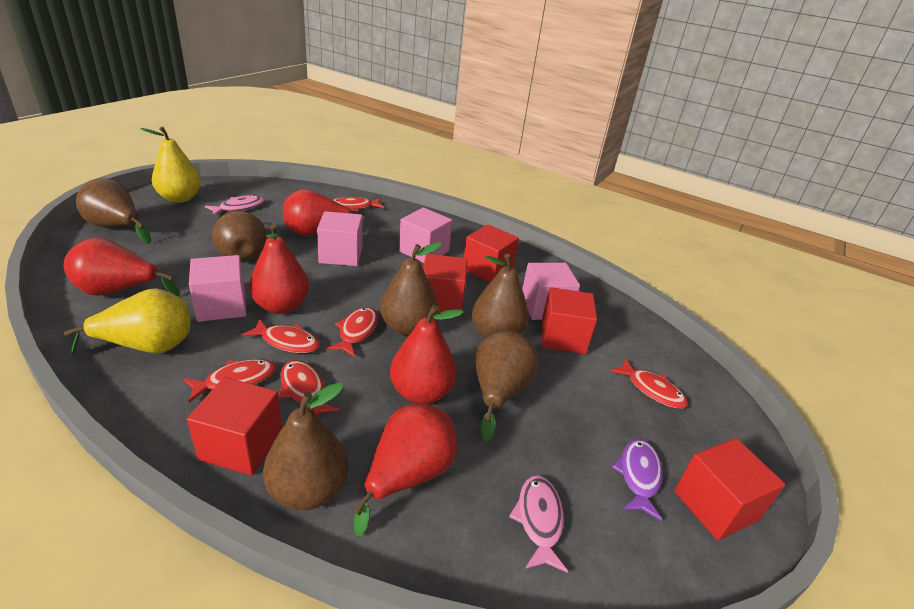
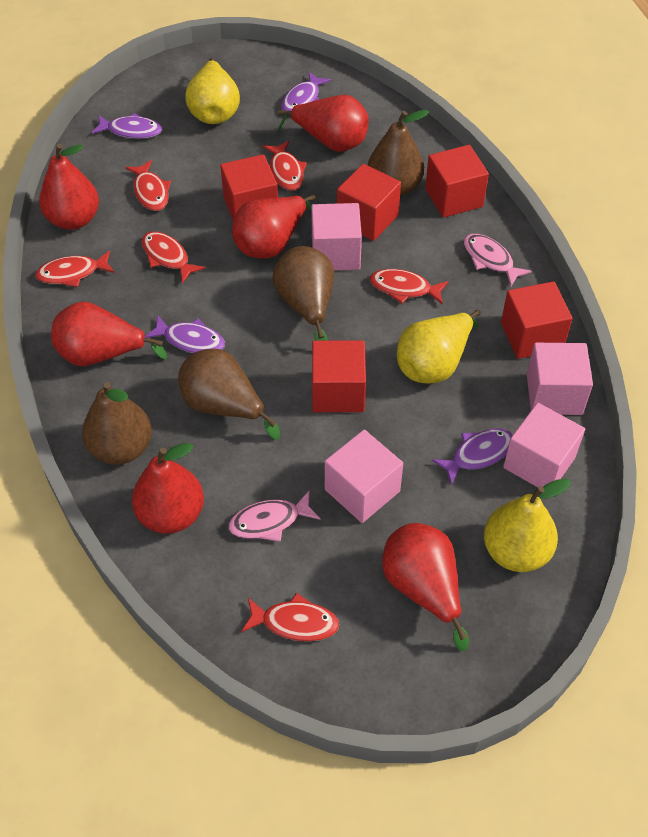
brown pear: 6 -> 4
purple fish: 1 -> 4
red pear: 5 -> 6
yellow pear: 2 -> 3

